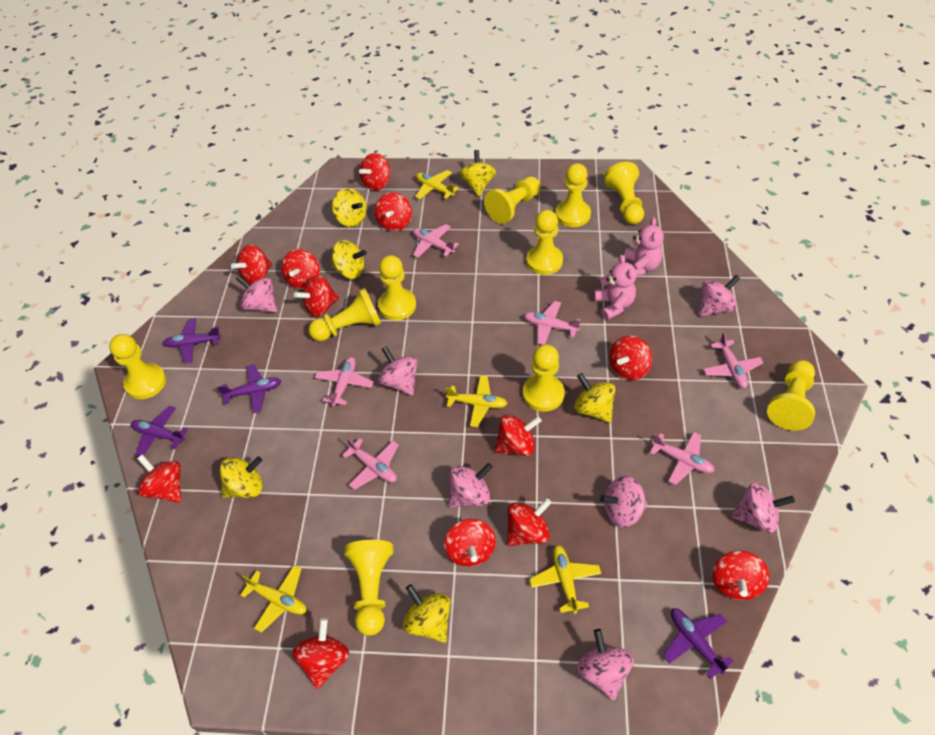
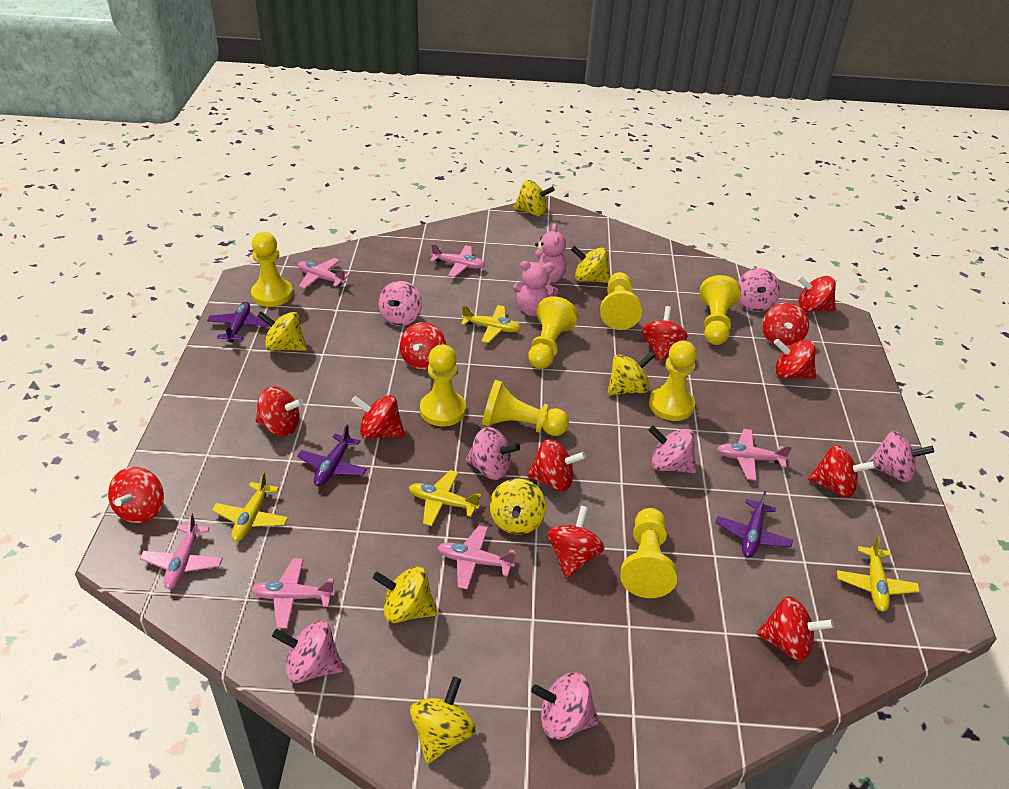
purple plane: 4 -> 3
yellow pawn: 10 -> 8
yellow spinning top: 6 -> 7

